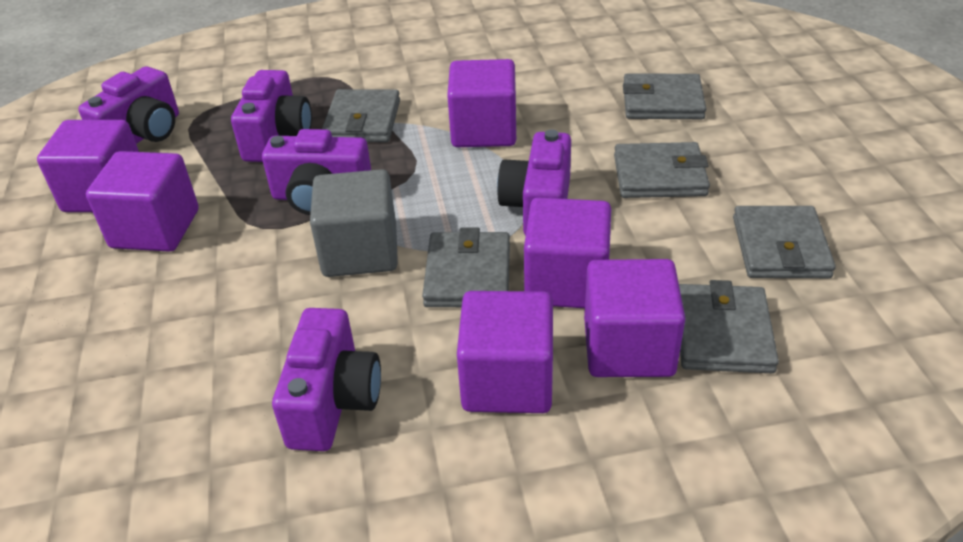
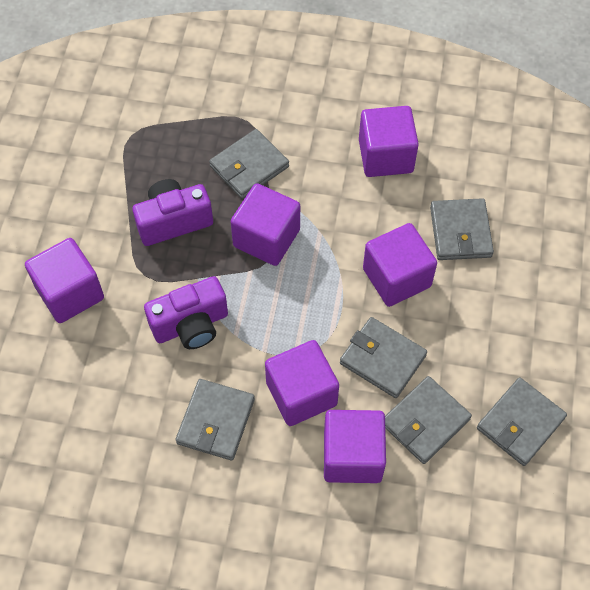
grey cube: 1 -> 0
purple camera: 5 -> 2

